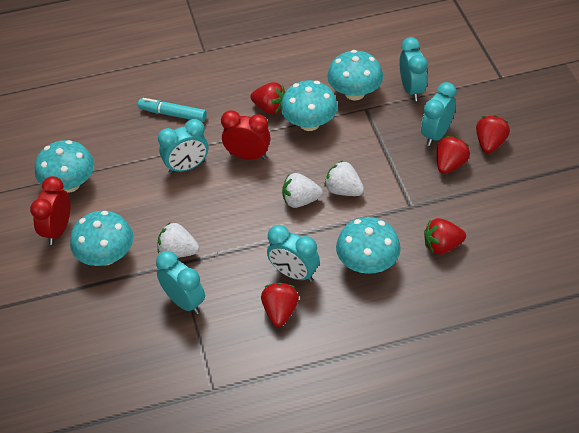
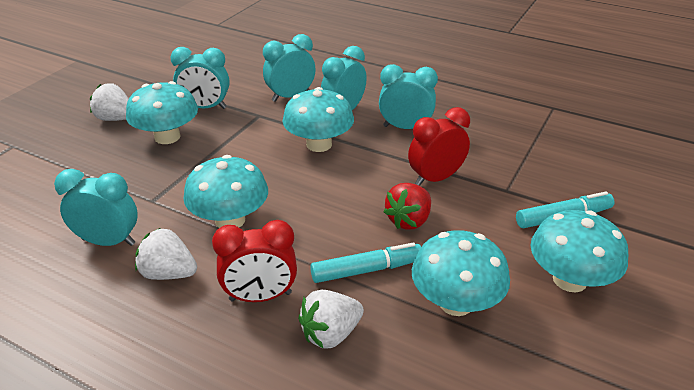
red strawberry: 5 -> 1
turquoise marker: 1 -> 2

